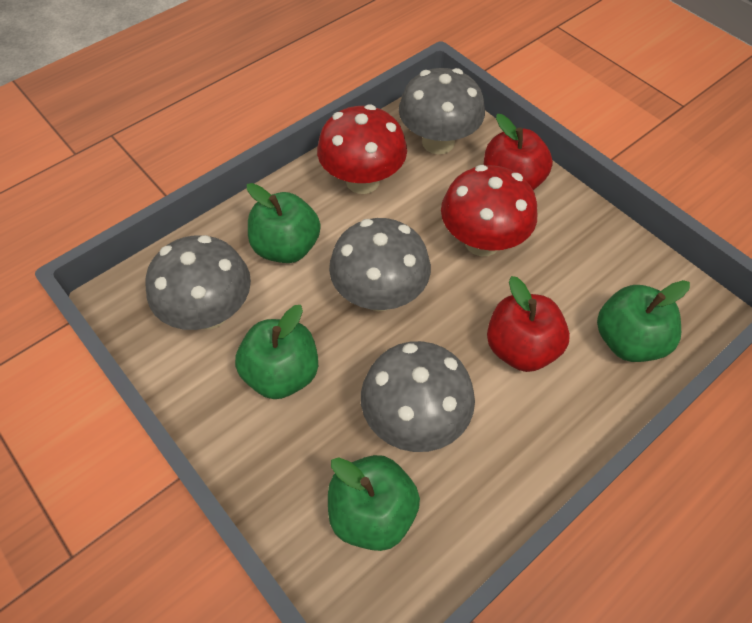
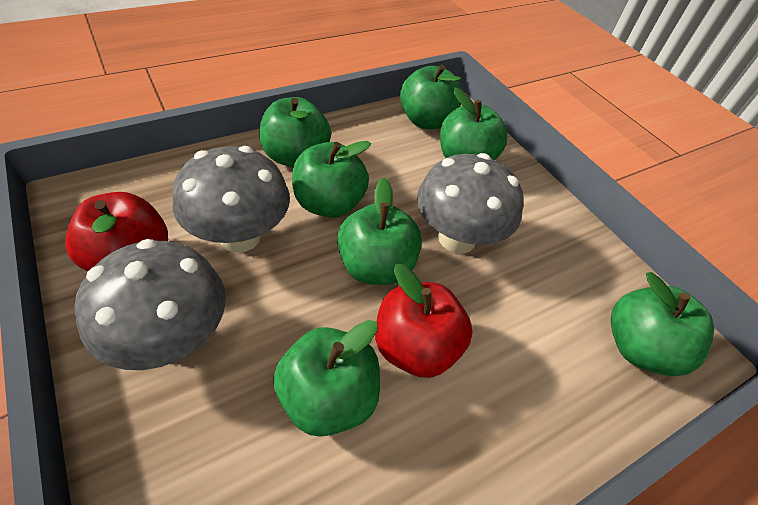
green apple: 4 -> 7
grey mushroom: 4 -> 3
red mushroom: 2 -> 0

